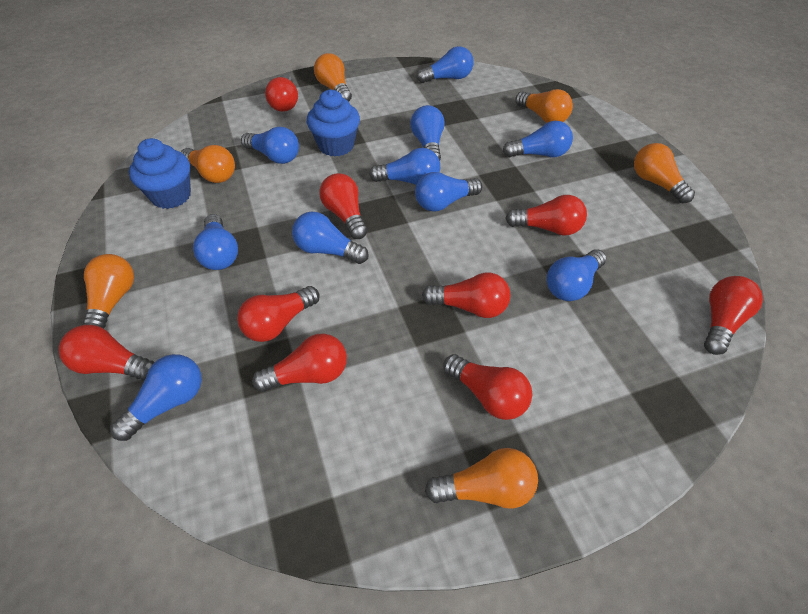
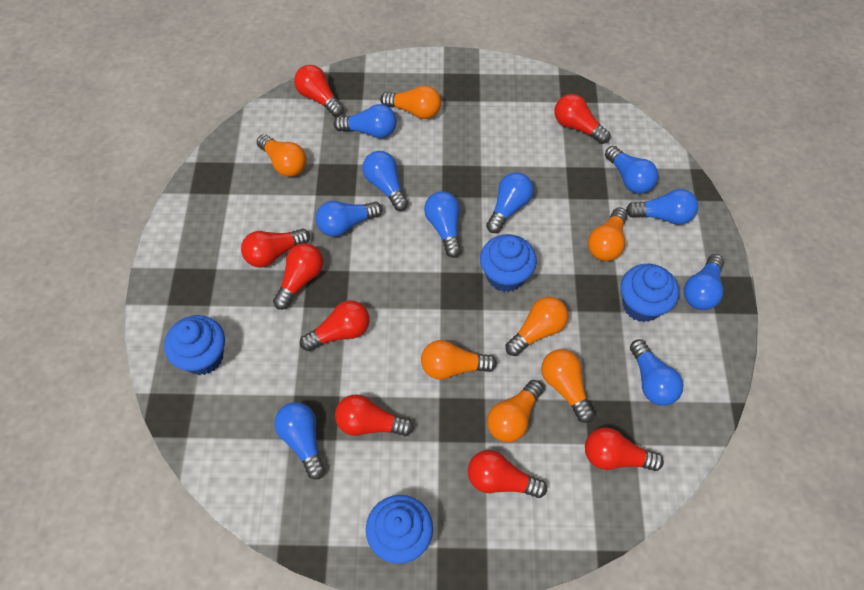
blue cupcake: 2 -> 4
orange light bulb: 6 -> 7
red light bulb: 9 -> 8

